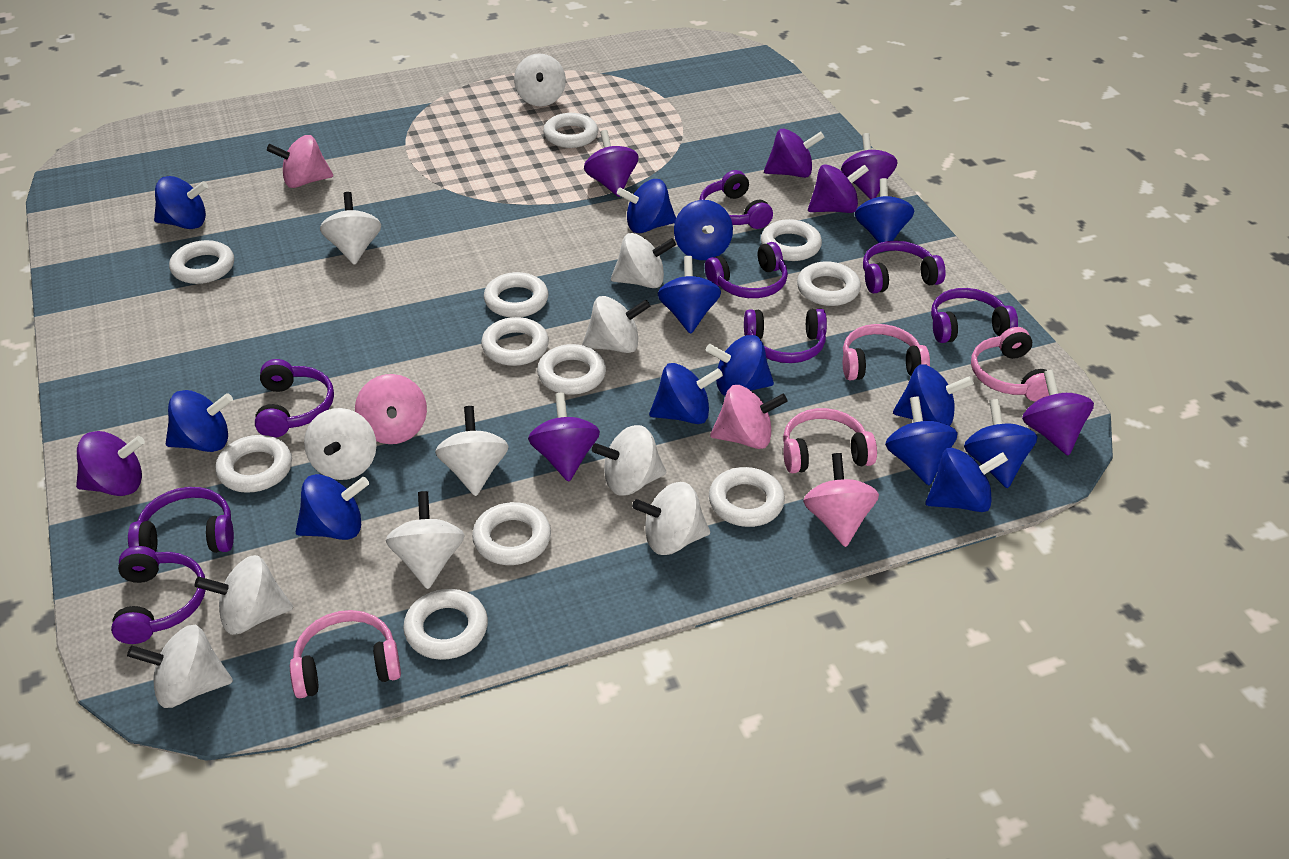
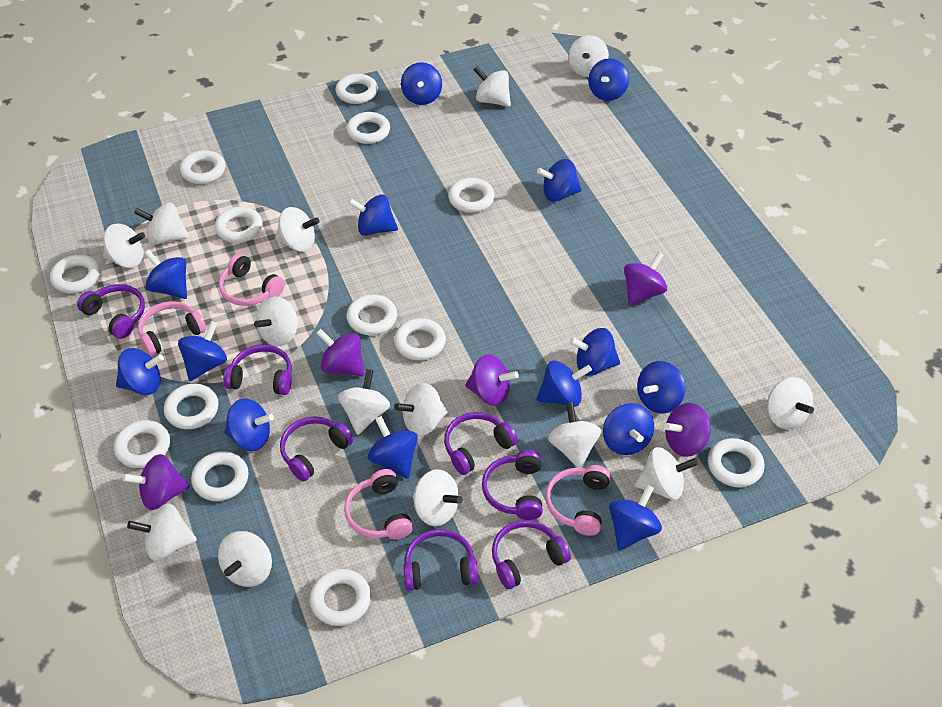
blue spinning top: 13 -> 14
pink spinning top: 4 -> 0
purple headphones: 8 -> 7
purple spinning top: 7 -> 5
white ring: 11 -> 13
white spinning top: 11 -> 14

